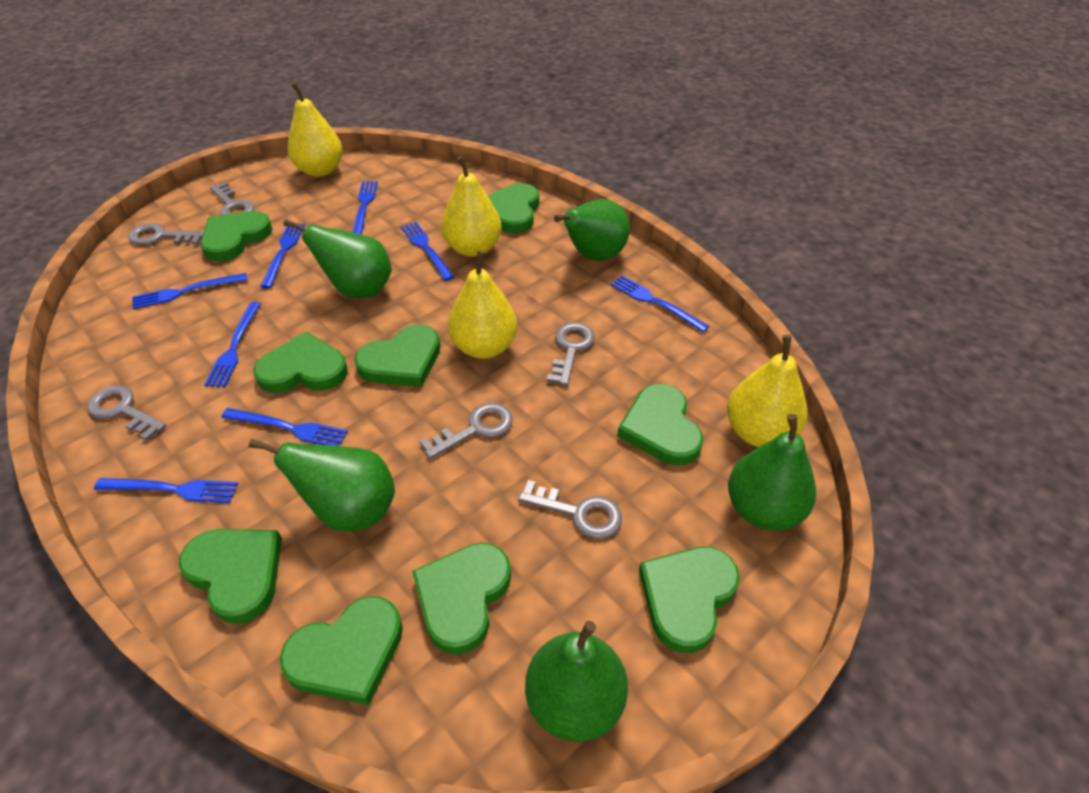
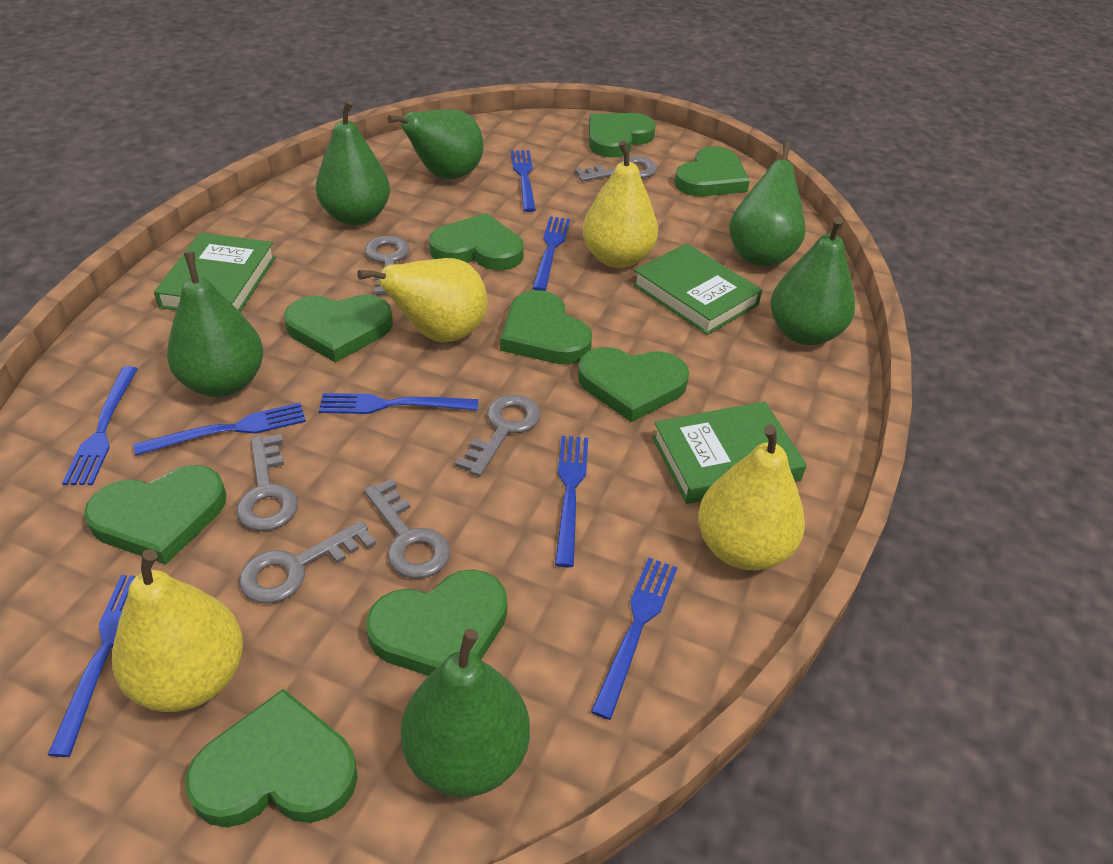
green book: 0 -> 3
green pear: 5 -> 6

